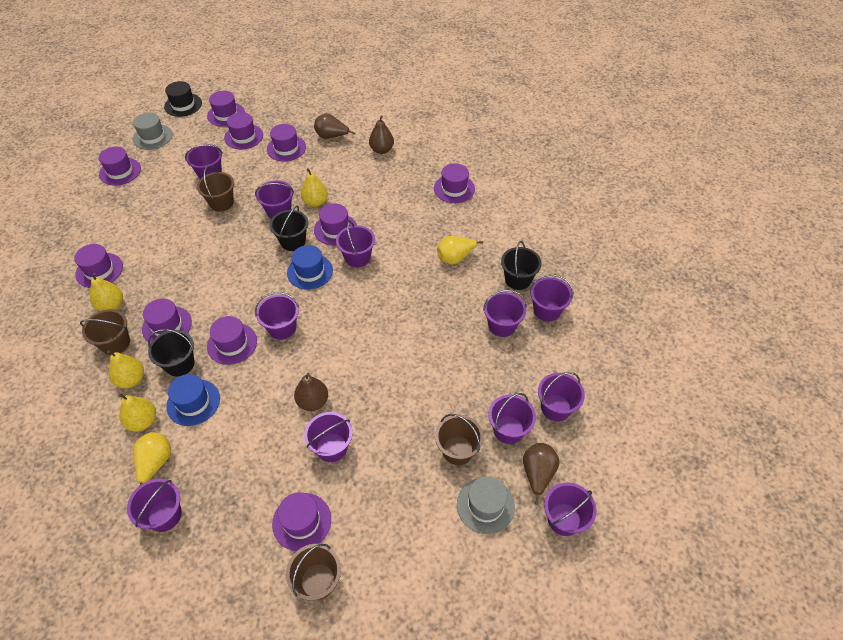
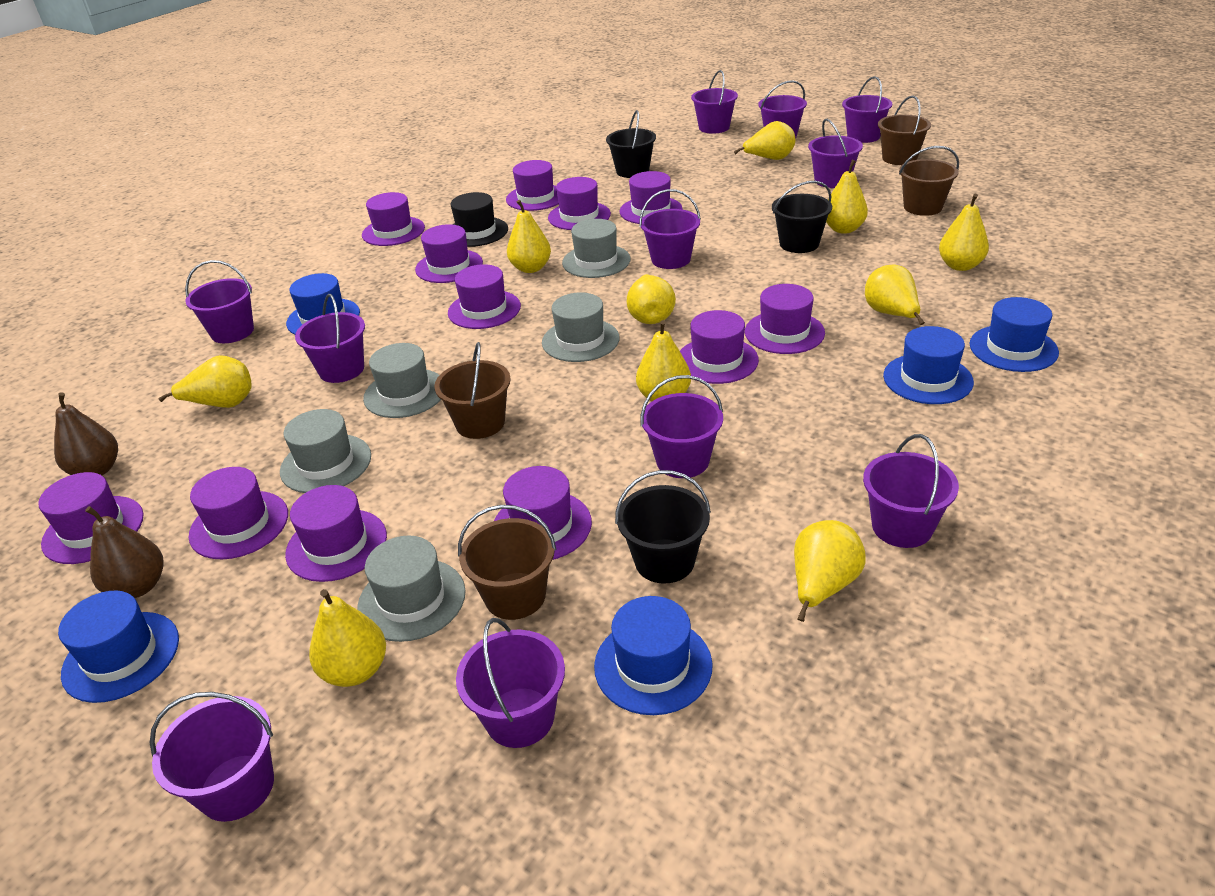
blue hat: 2 -> 5
brown pear: 4 -> 2
grey hat: 2 -> 5
purple hat: 10 -> 12
yellow pear: 6 -> 10

